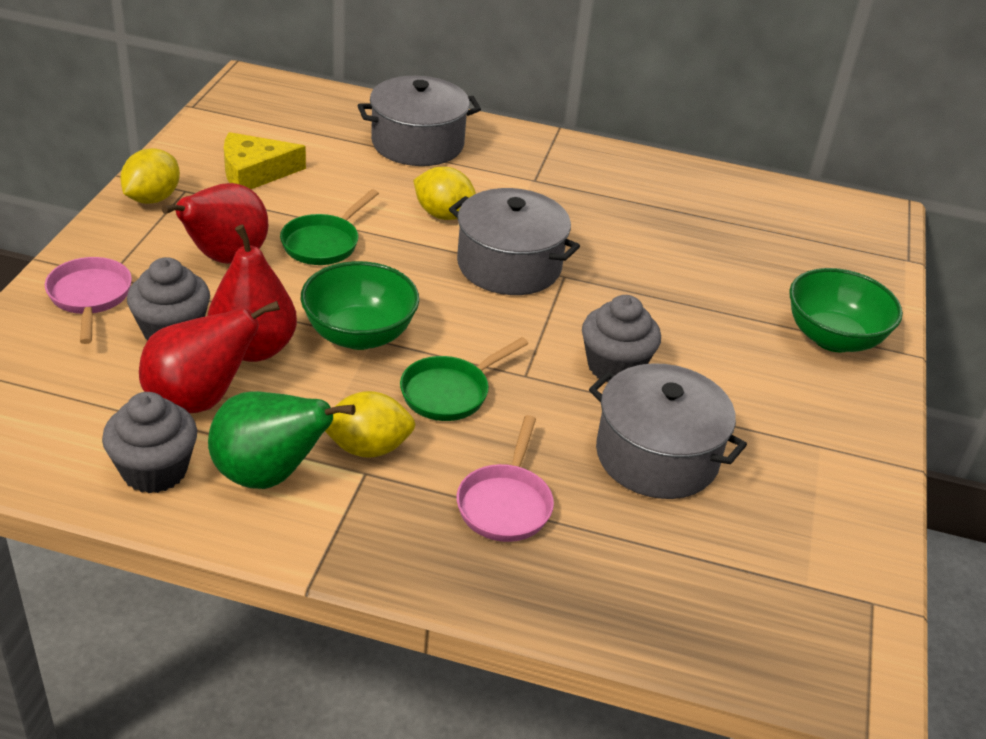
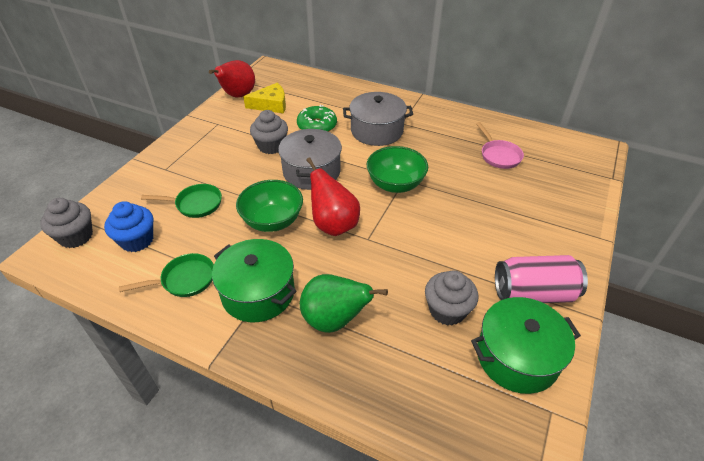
blue cupcake: 0 -> 1
green donut: 0 -> 1
green pot: 0 -> 2
grey pot: 3 -> 2
pink can: 0 -> 1
pink pan: 2 -> 1
red pear: 3 -> 2
yellow lemon: 3 -> 0

